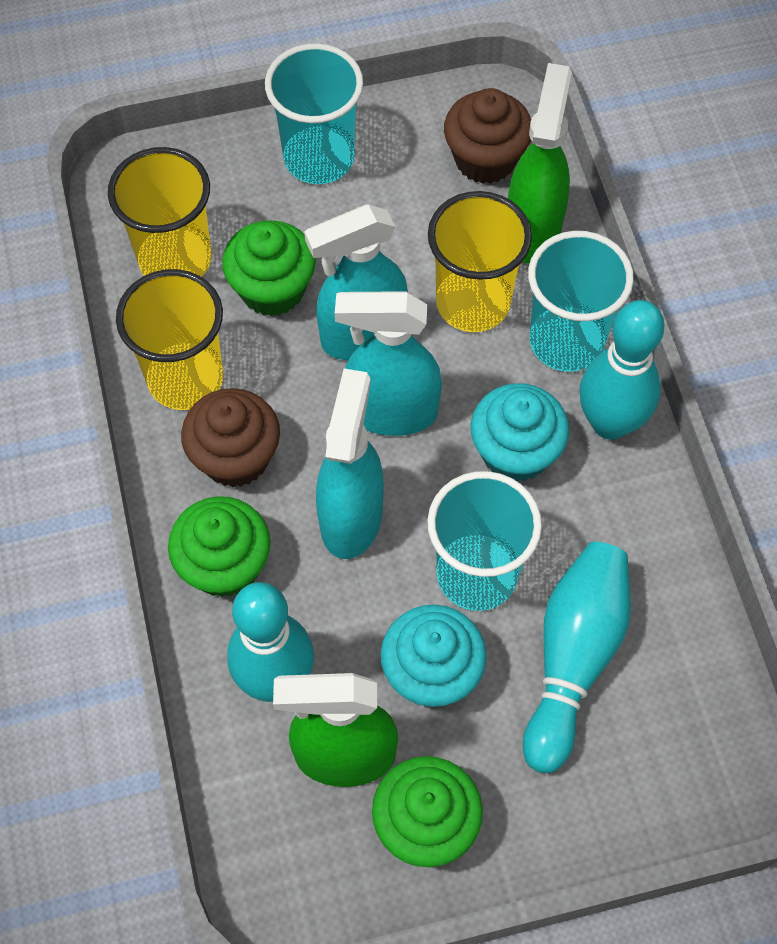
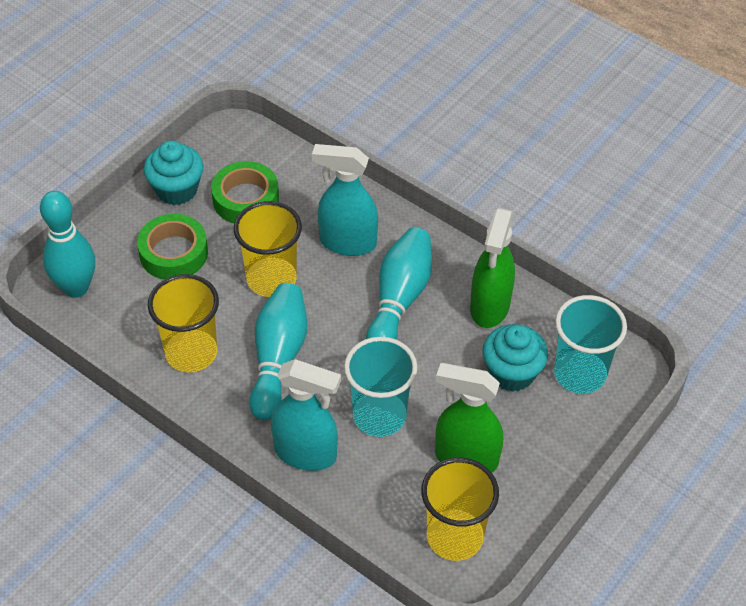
brown cupcake: 2 -> 0
green cupcake: 3 -> 0
green tape: 0 -> 2
turquoise cup: 3 -> 2
turquoise spray bottle: 3 -> 2

